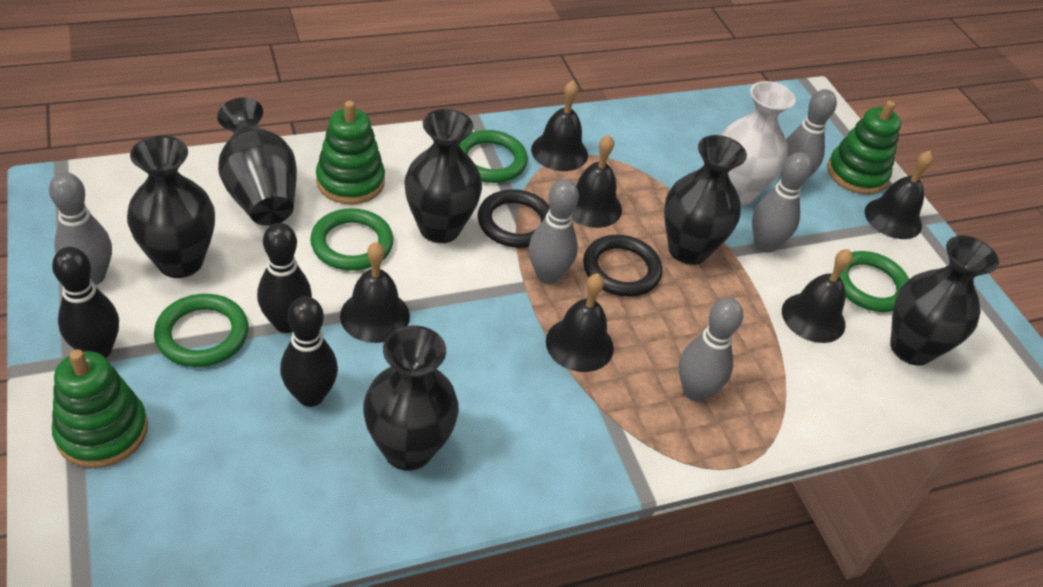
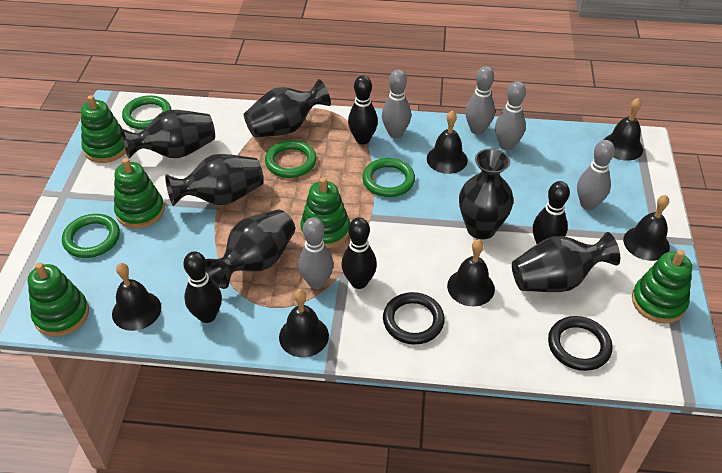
black bowling pin: 3 -> 4
green stacking toy: 3 -> 5
white vase: 1 -> 0

